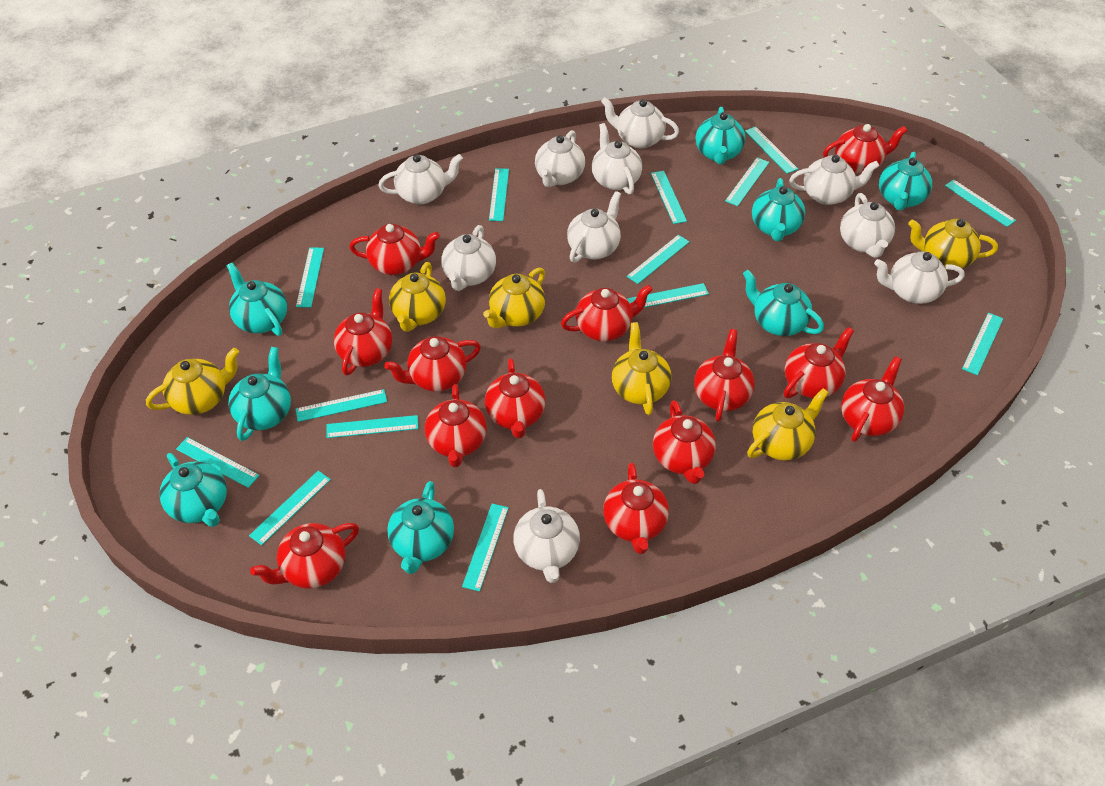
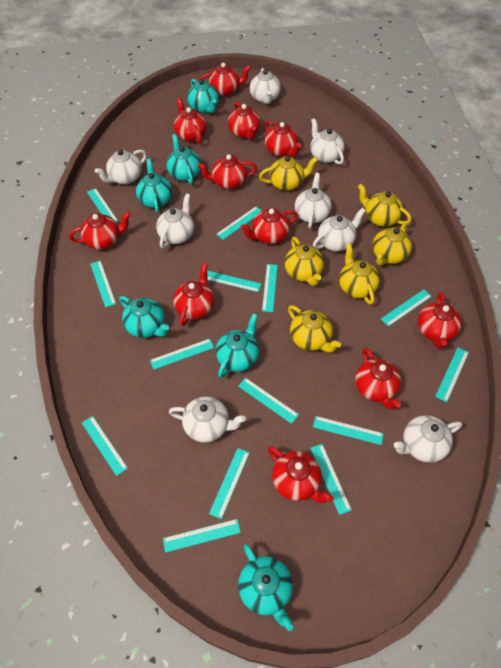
red teapot: 13 -> 11
turquoise teapot: 8 -> 6
white teapot: 10 -> 8

